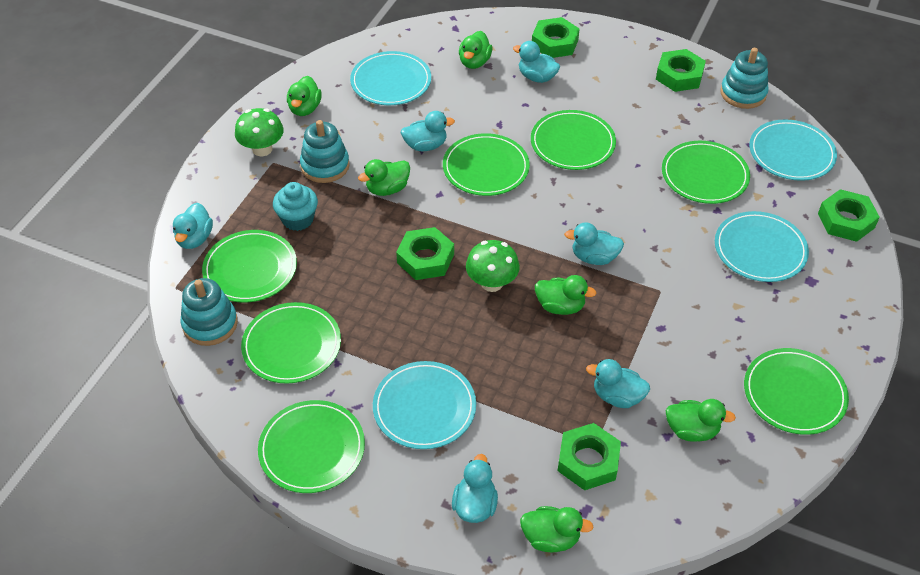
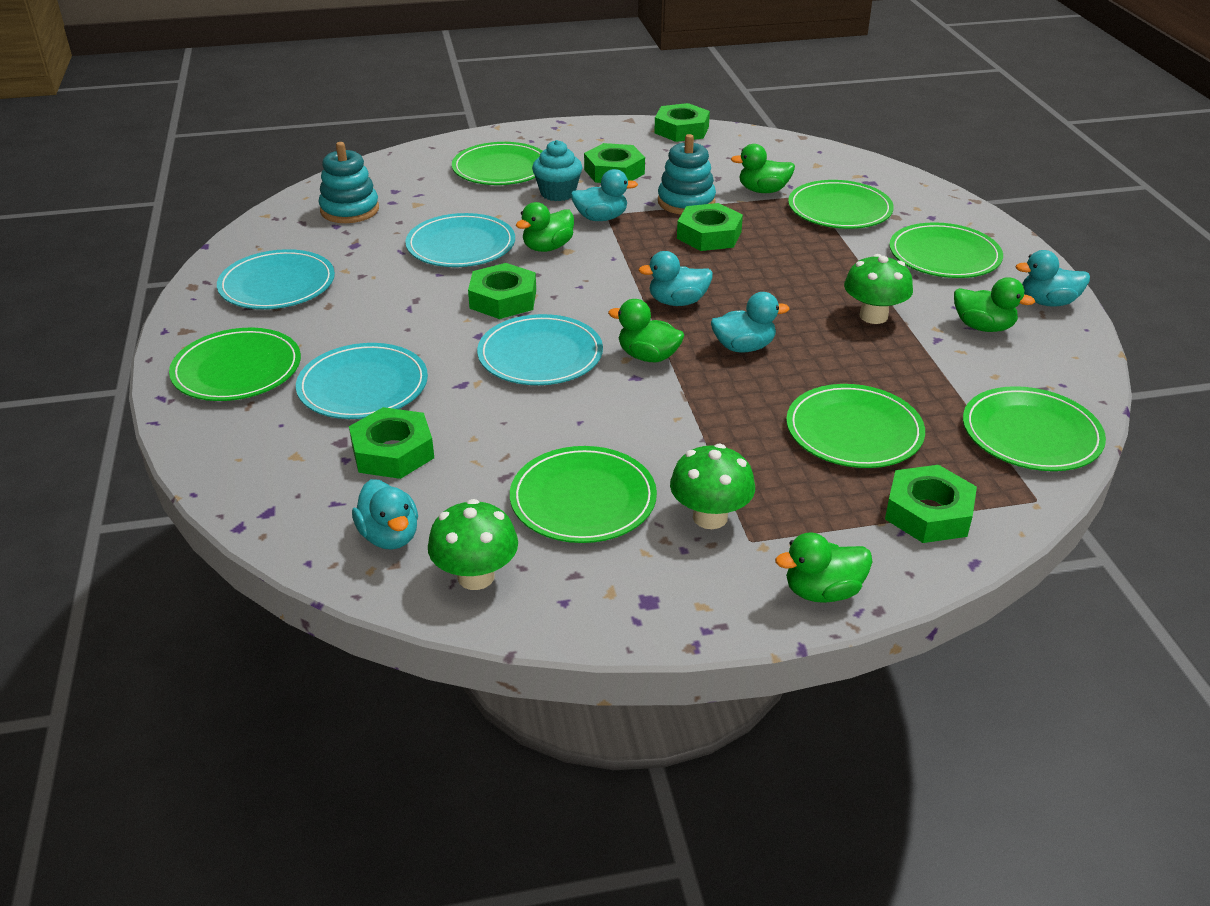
green duck: 6 -> 5
green mushroom: 2 -> 3
green nut: 5 -> 6
turquoise duck: 6 -> 5
turquoise stacking toy: 3 -> 2

